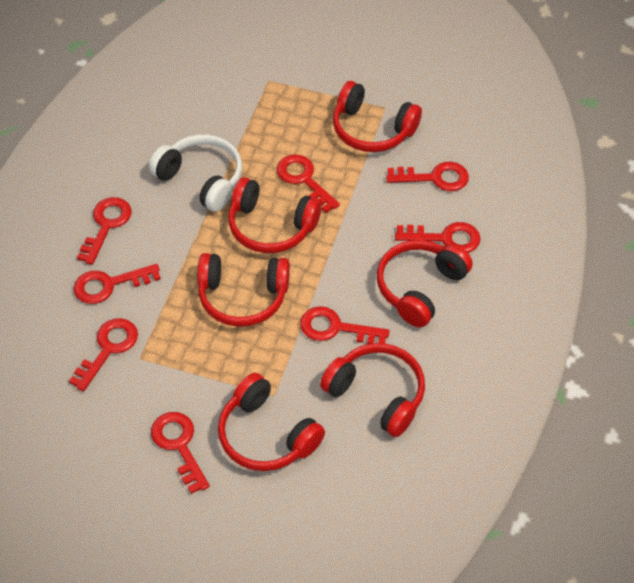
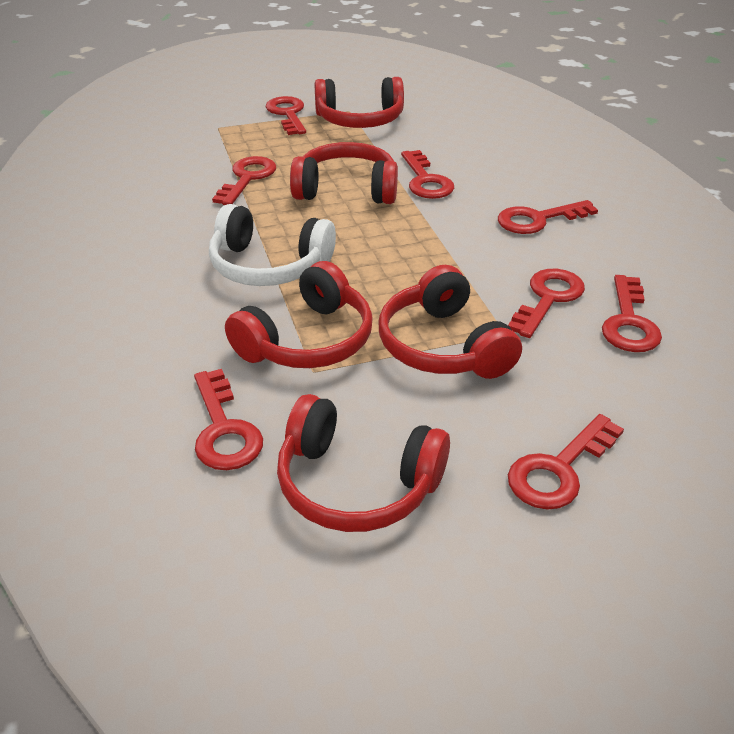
red headphones: 6 -> 5

